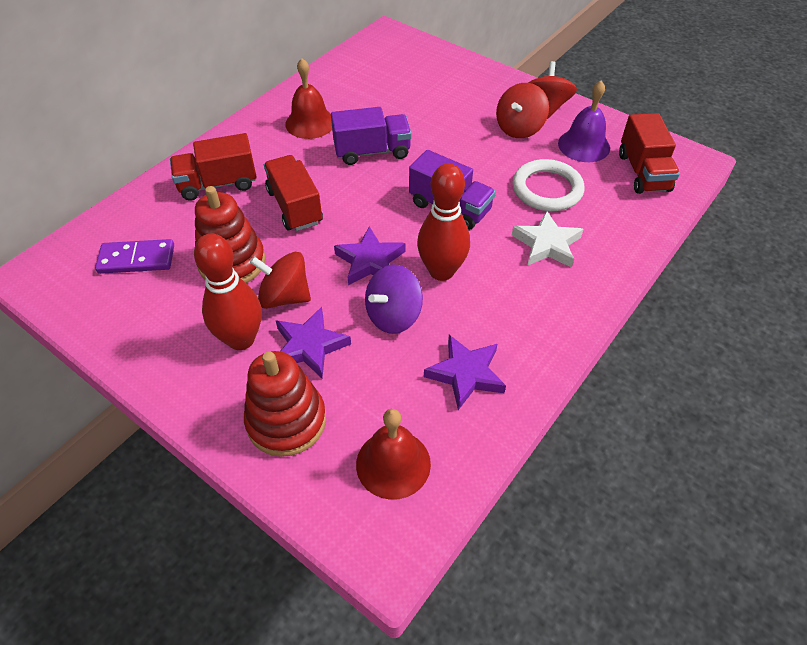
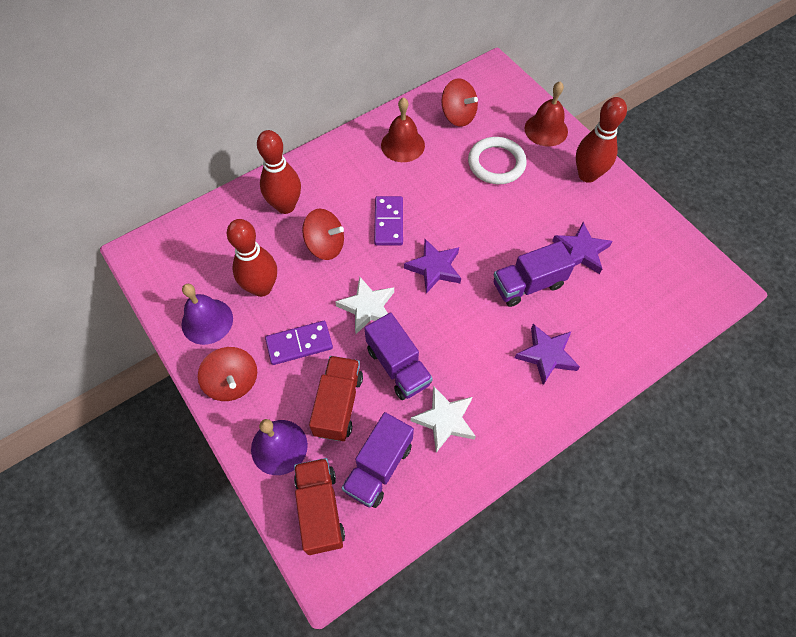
purple bell: 1 -> 2
purple domino: 1 -> 2
purple spinning top: 1 -> 0
purple truck: 2 -> 3
red bowling pin: 2 -> 3
red stacking toy: 2 -> 0
red truck: 3 -> 2
white star: 1 -> 2

